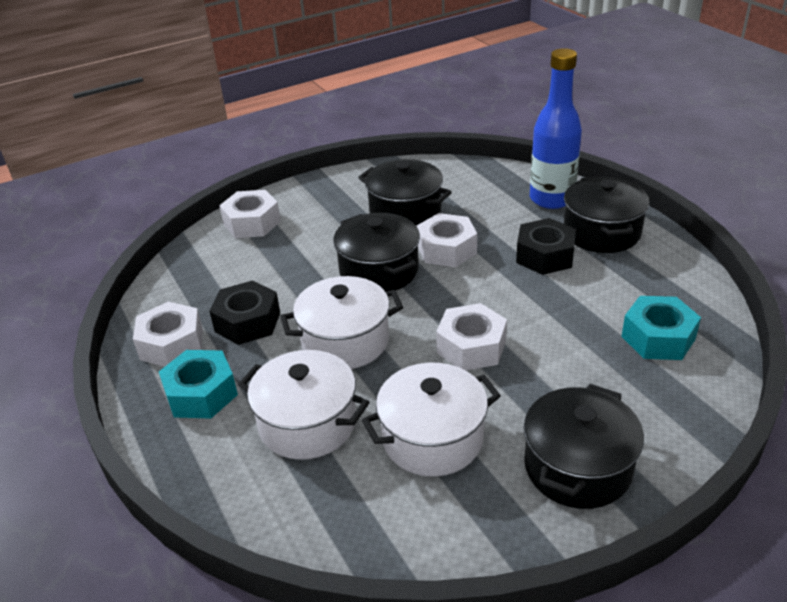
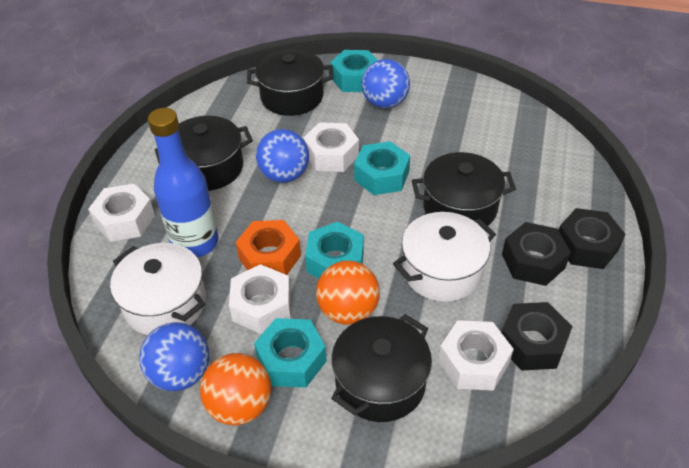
black nut: 2 -> 3
blue ball: 0 -> 3
orange ball: 0 -> 2
orange nut: 0 -> 1
turquoise nut: 2 -> 4
white pot: 3 -> 2

